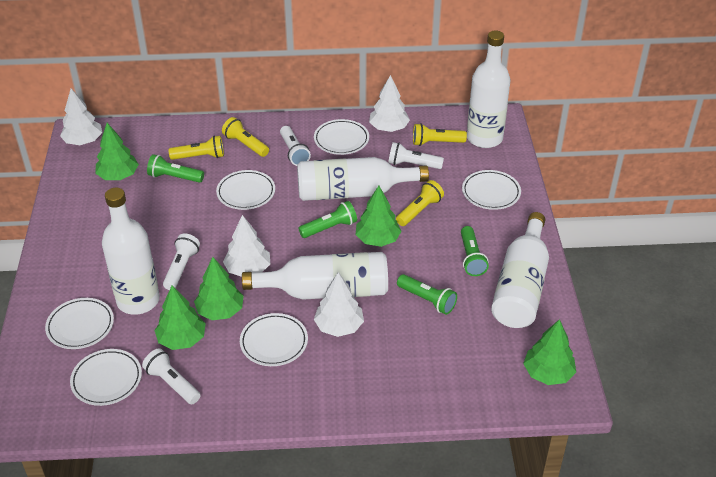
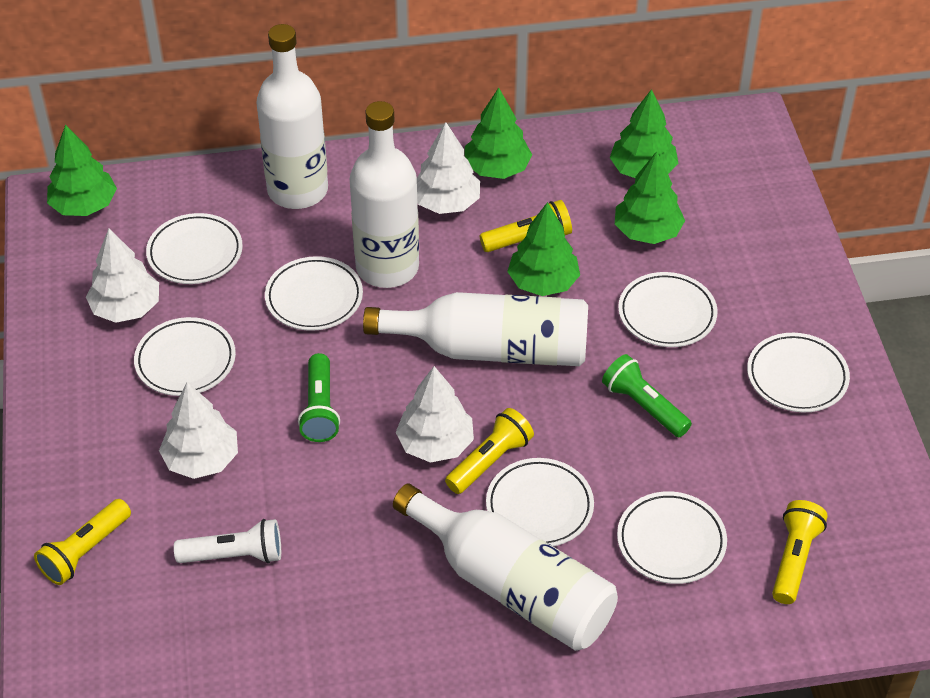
green flashlight: 4 -> 2
white bottle: 5 -> 4
white flashlight: 4 -> 1
white plate: 6 -> 7

